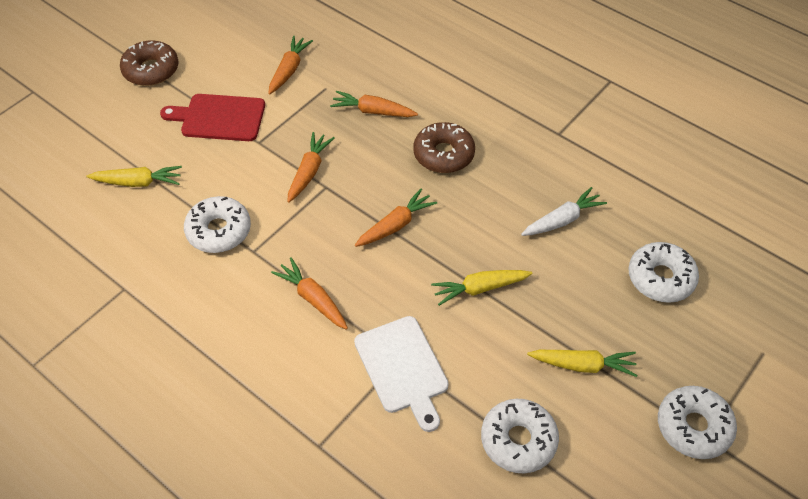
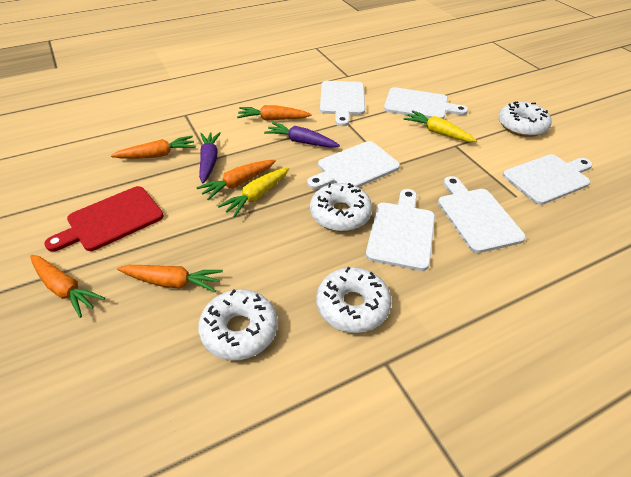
brown donut: 2 -> 0
purple carrot: 0 -> 2
white carrot: 1 -> 0
white cutting board: 1 -> 6
yellow carrot: 3 -> 2

